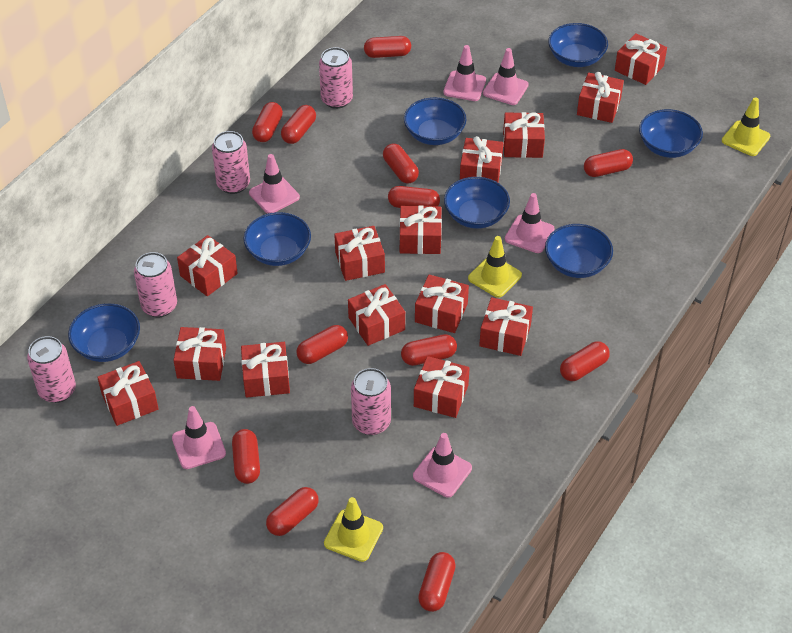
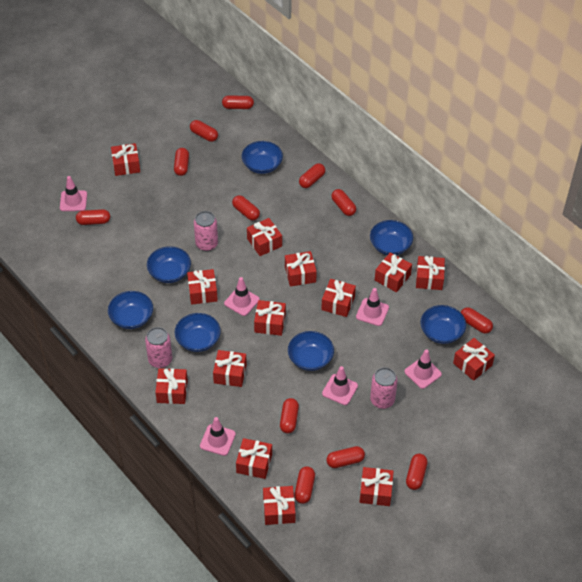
pink can: 5 -> 3
yellow traffic cone: 3 -> 0

